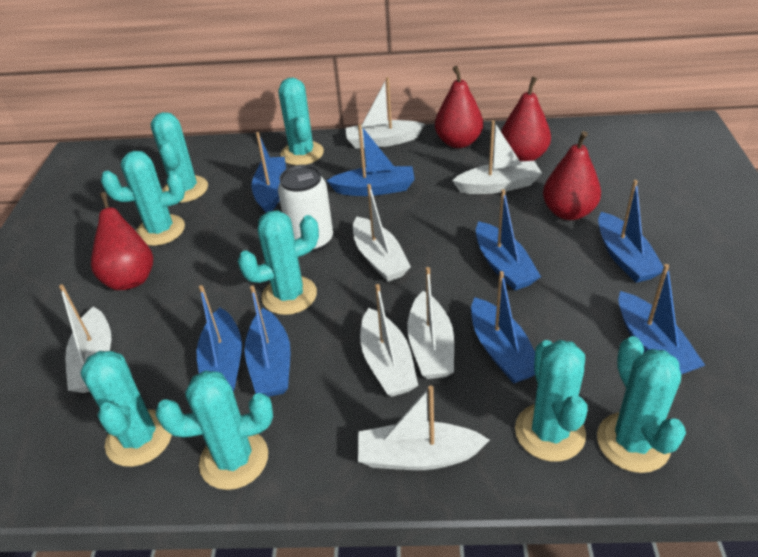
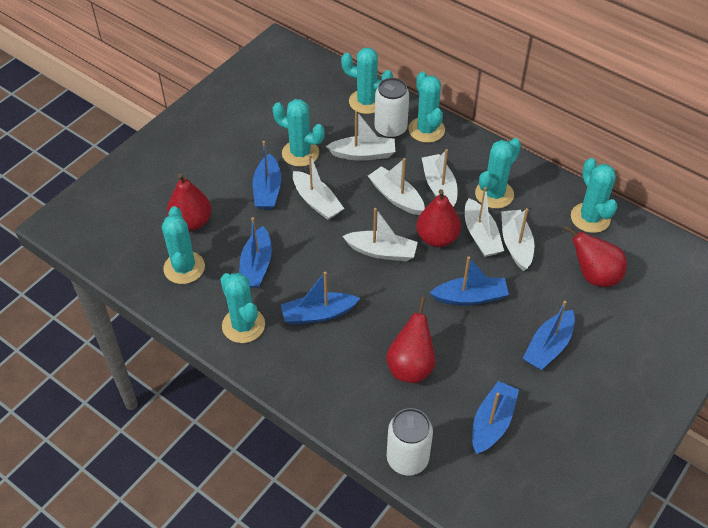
blue boat: 8 -> 6
turquoise cactus: 8 -> 7
white can: 1 -> 2

